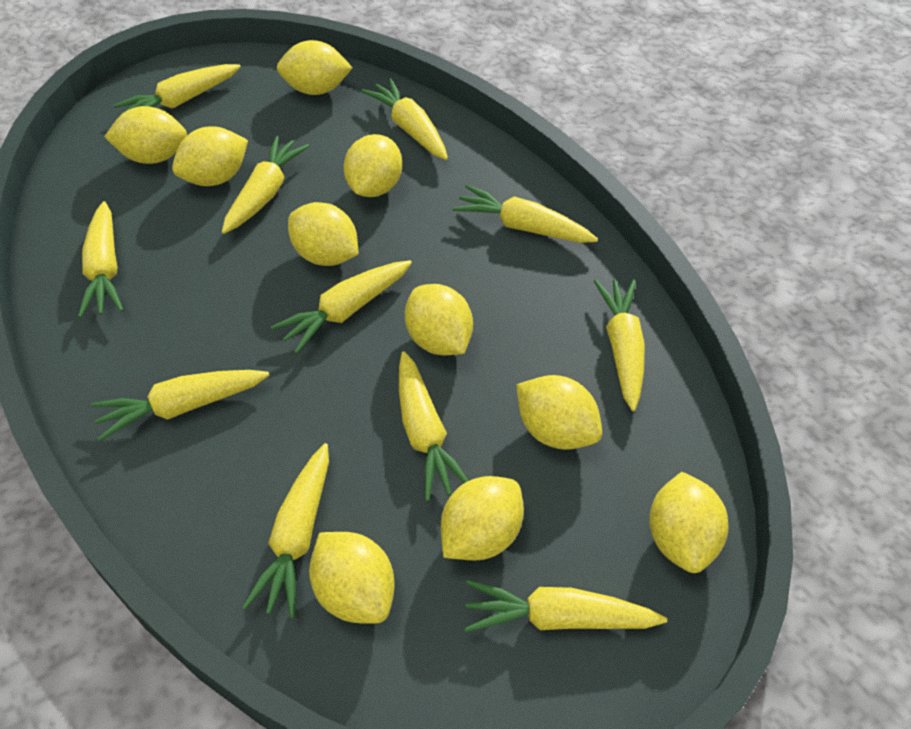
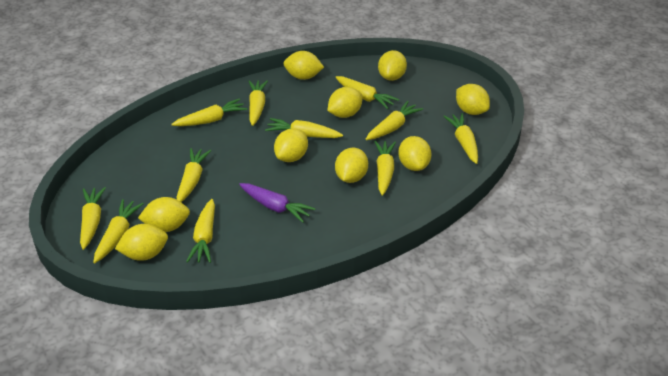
purple carrot: 0 -> 1
yellow lemon: 10 -> 9

